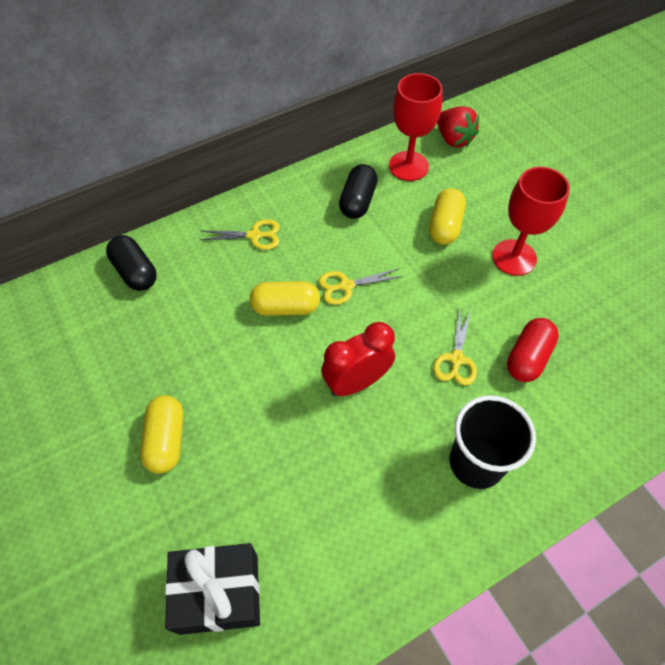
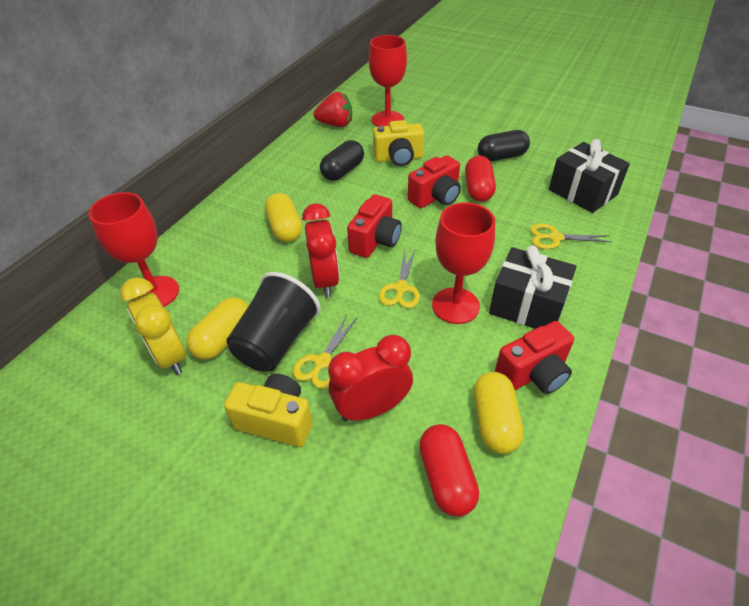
black gift: 1 -> 2
red camera: 0 -> 3
red capsule: 1 -> 2
red clock: 1 -> 2
red goblet: 2 -> 3
yellow camera: 0 -> 2
yellow clock: 0 -> 1

